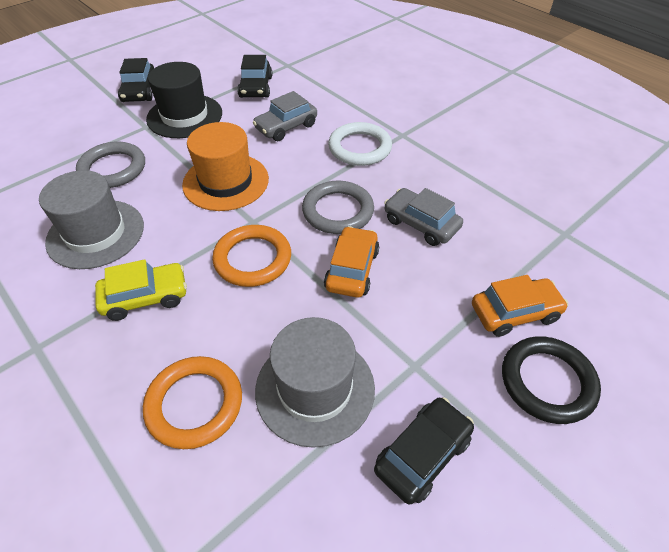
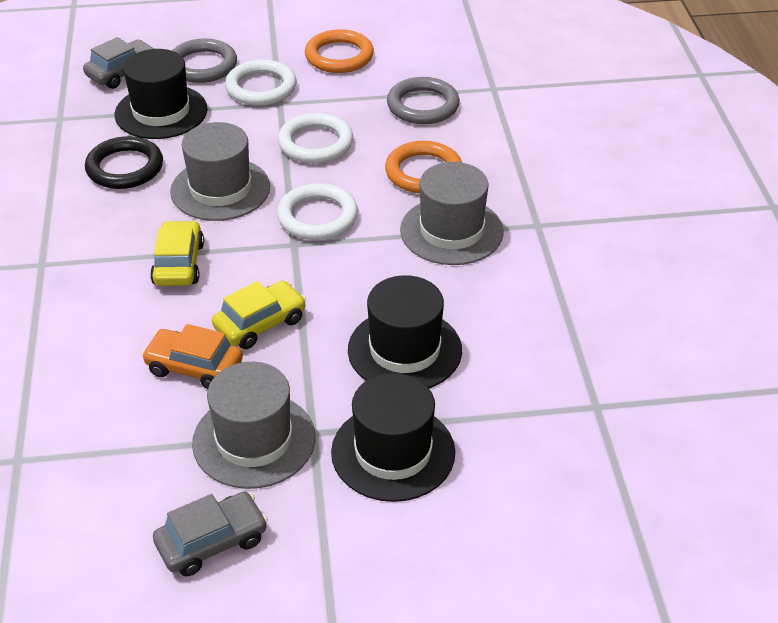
black car: 3 -> 0
black hat: 1 -> 3
grey hat: 2 -> 3
orange car: 2 -> 1
orange hat: 1 -> 0
white ring: 1 -> 3
yellow car: 1 -> 2

